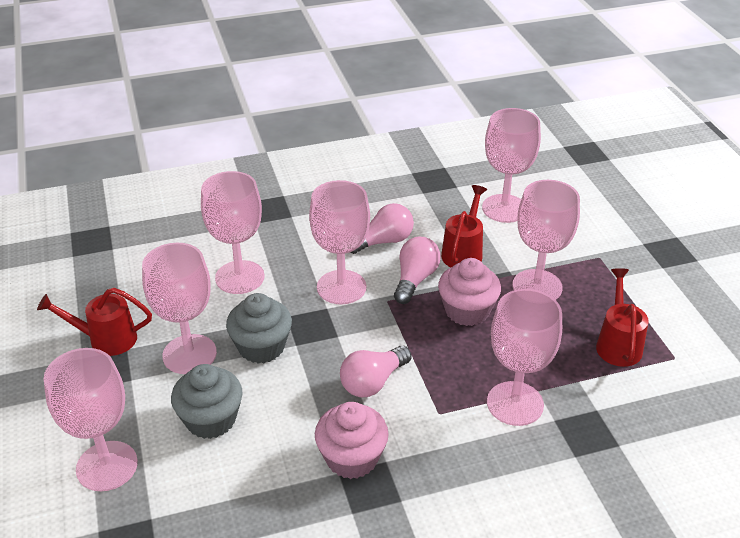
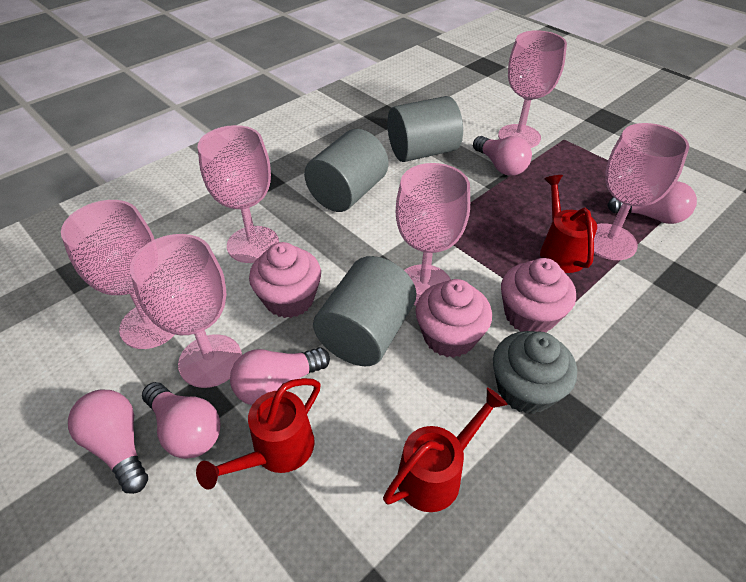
grey cupcake: 2 -> 1
grey cylinder: 0 -> 3
pink cupcake: 2 -> 3
pink goblet: 7 -> 6
pink light bulb: 3 -> 5

